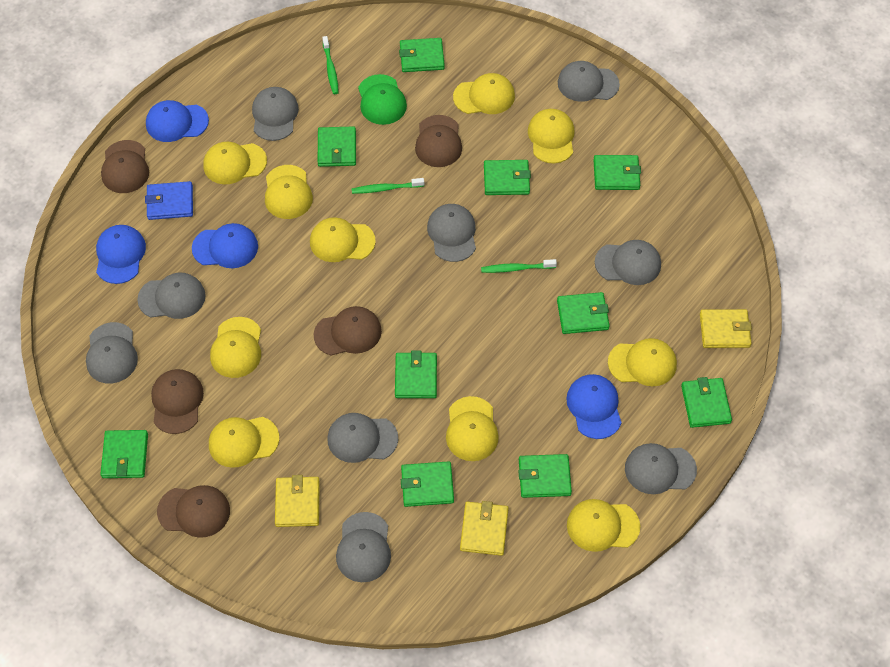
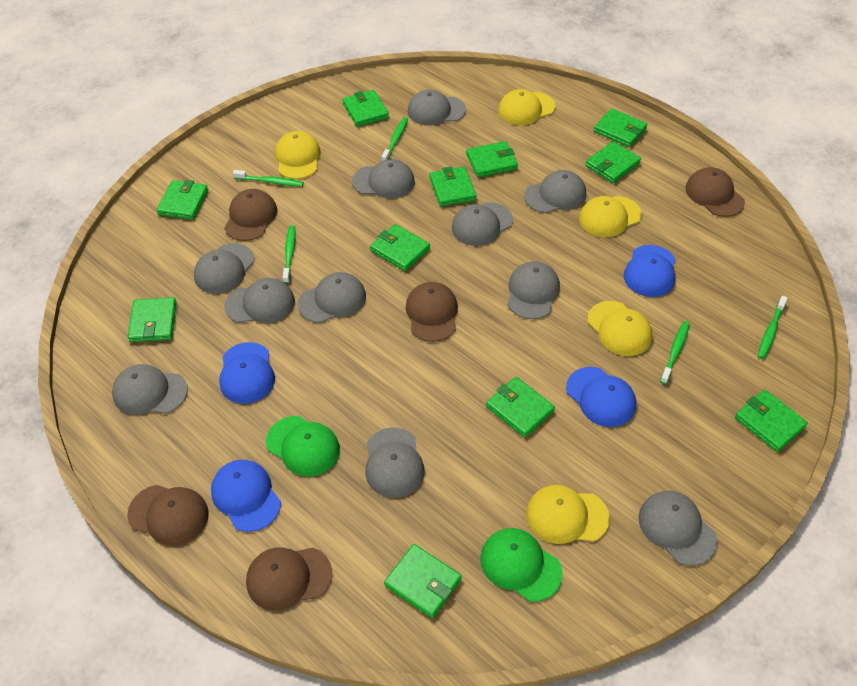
blue wallet: 1 -> 0
green cap: 1 -> 2
green toothbrush: 3 -> 5
green wallet: 10 -> 11
grey cap: 9 -> 11
yellow cap: 10 -> 5
yellow wallet: 3 -> 0

